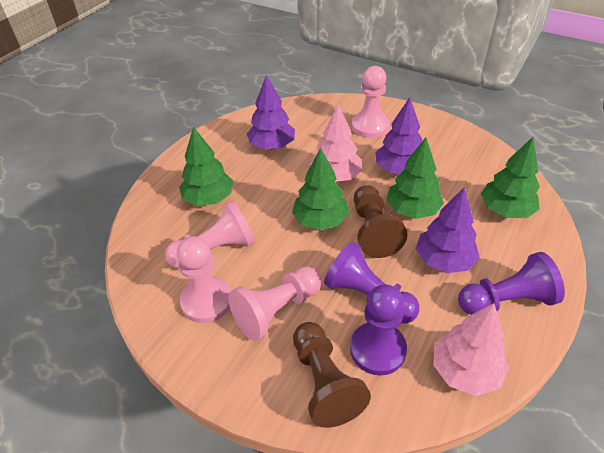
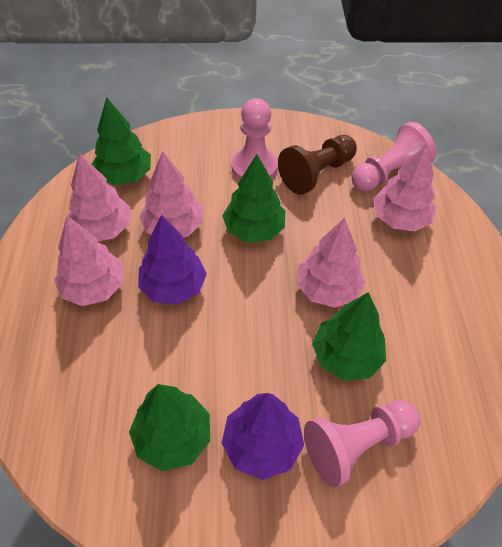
brown pawn: 2 -> 1
pink pawn: 4 -> 3
pink tree: 2 -> 5
purple pawn: 3 -> 0
purple tree: 3 -> 2

